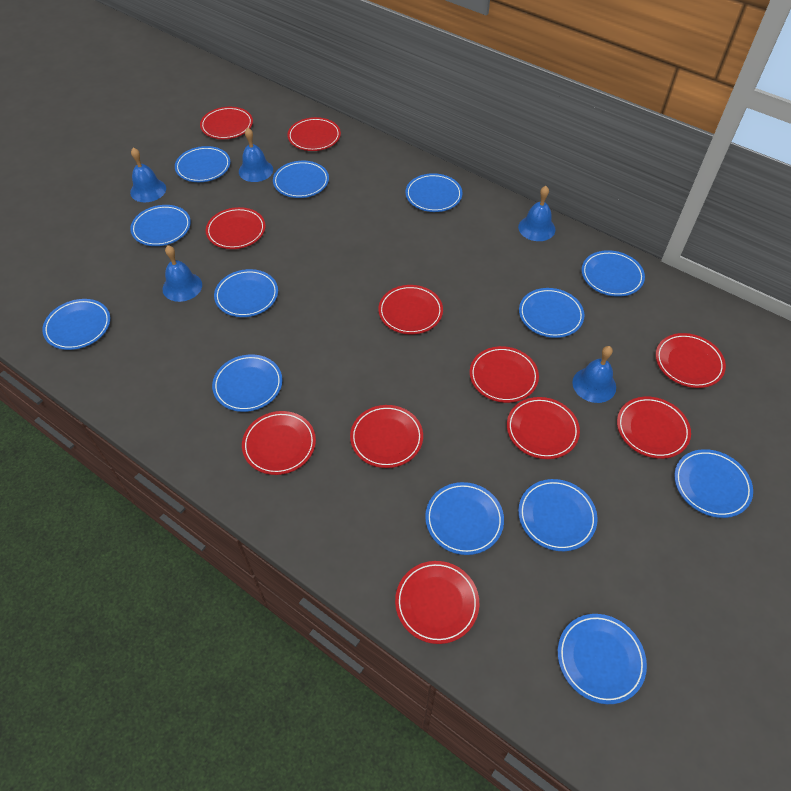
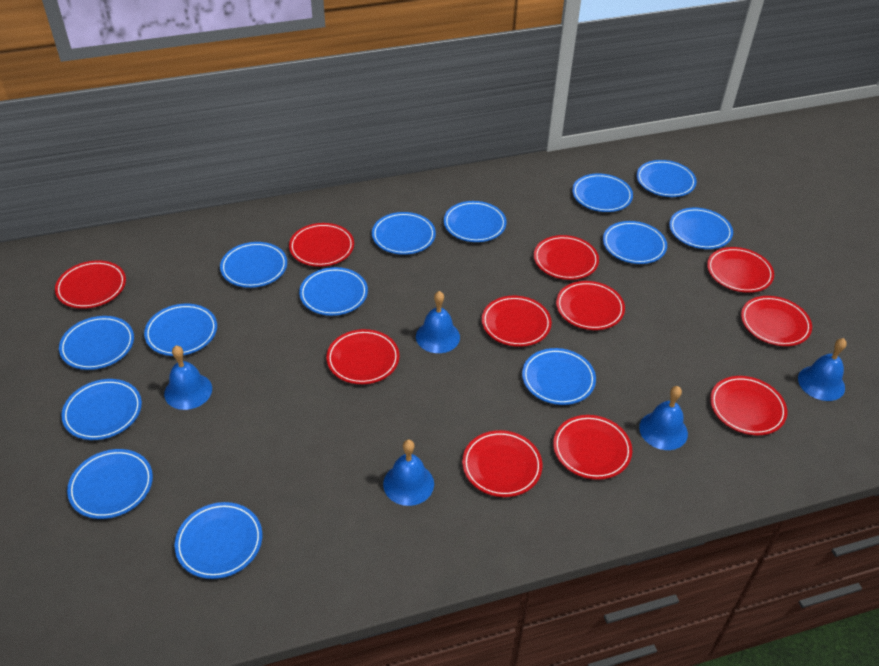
blue plate: 13 -> 14

